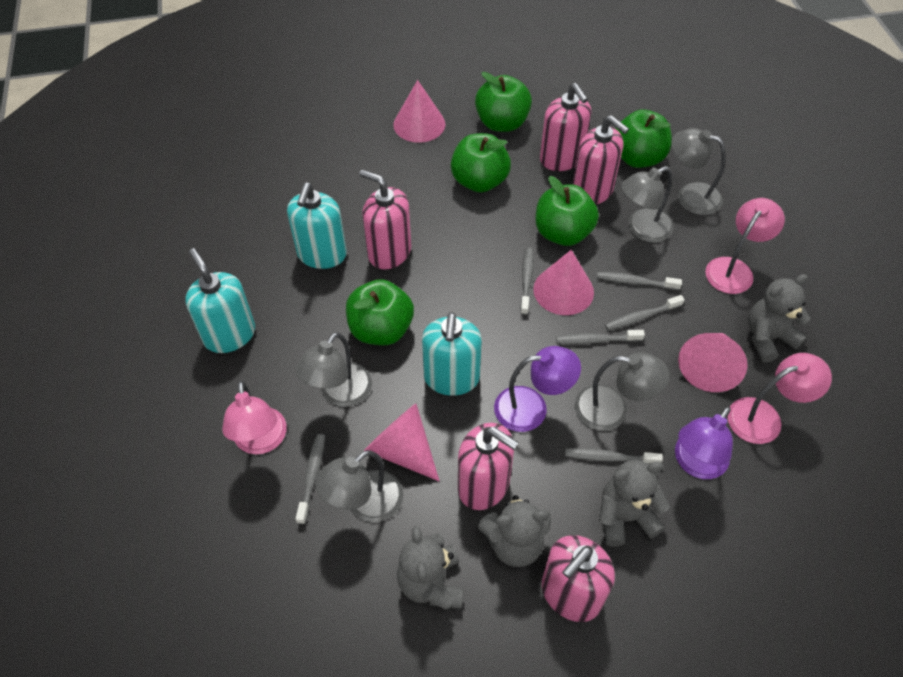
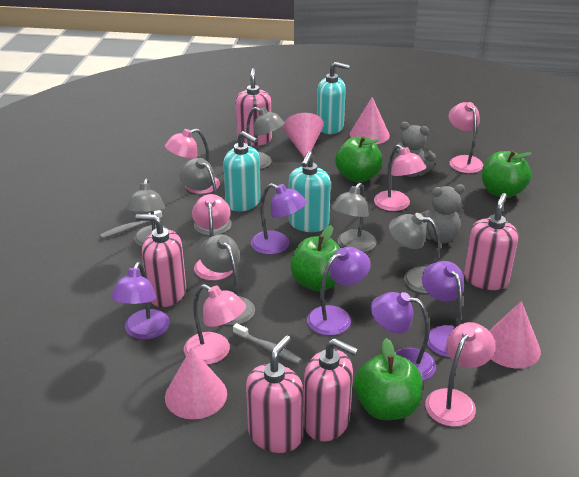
green apple: 5 -> 4
grey lamp: 5 -> 6
grey teddy bear: 4 -> 2
grey toothbrush: 6 -> 2
pink lamp: 3 -> 6
purple lamp: 2 -> 5

